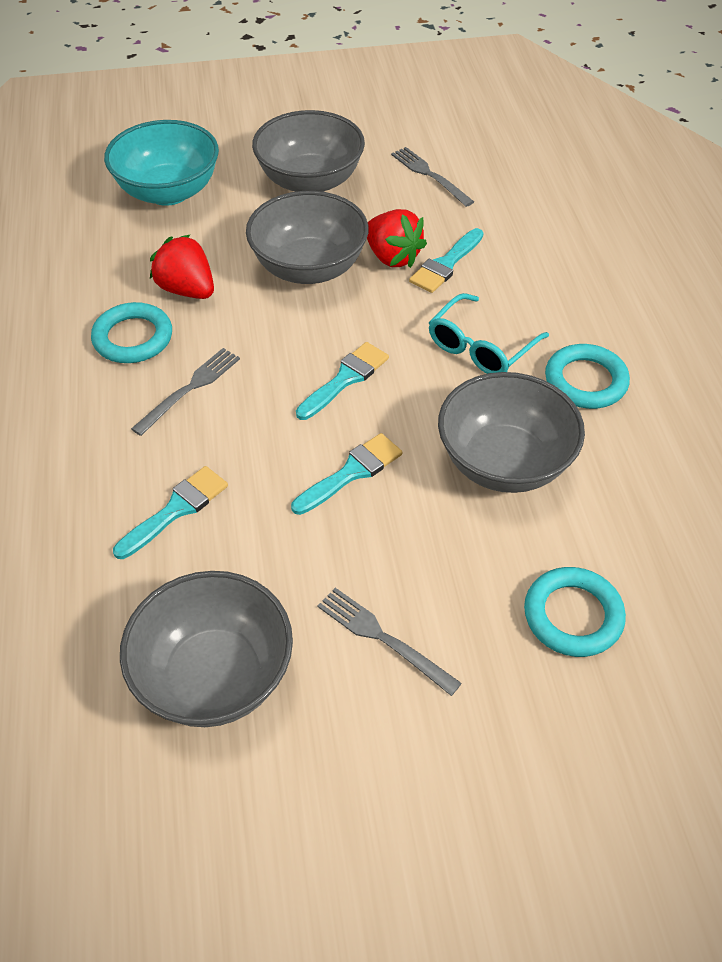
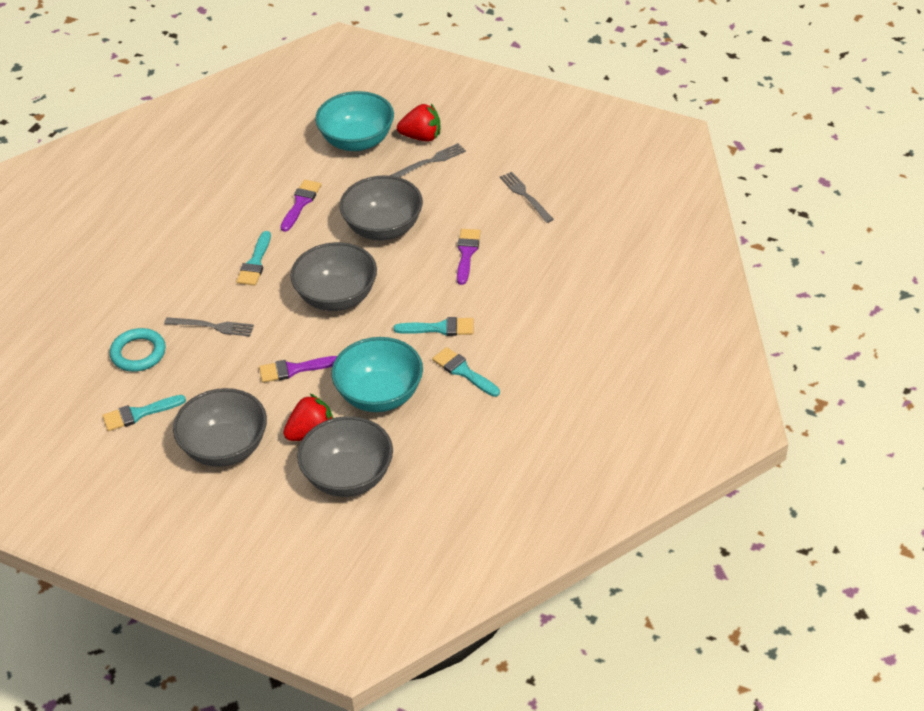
purple brush: 0 -> 3
turquoise bowl: 1 -> 2
turquoise glasses: 1 -> 0
turquoise ring: 3 -> 1

